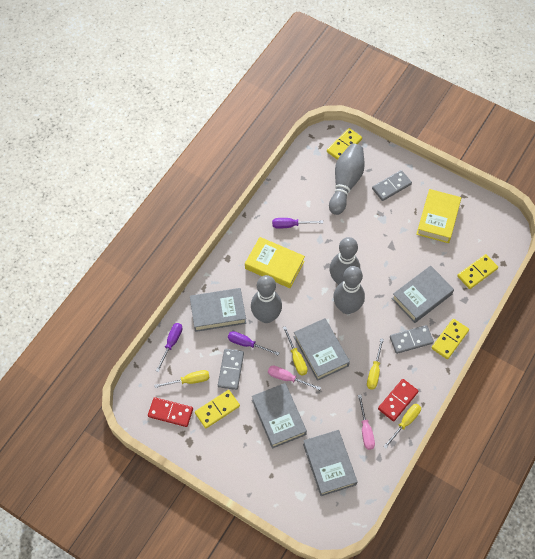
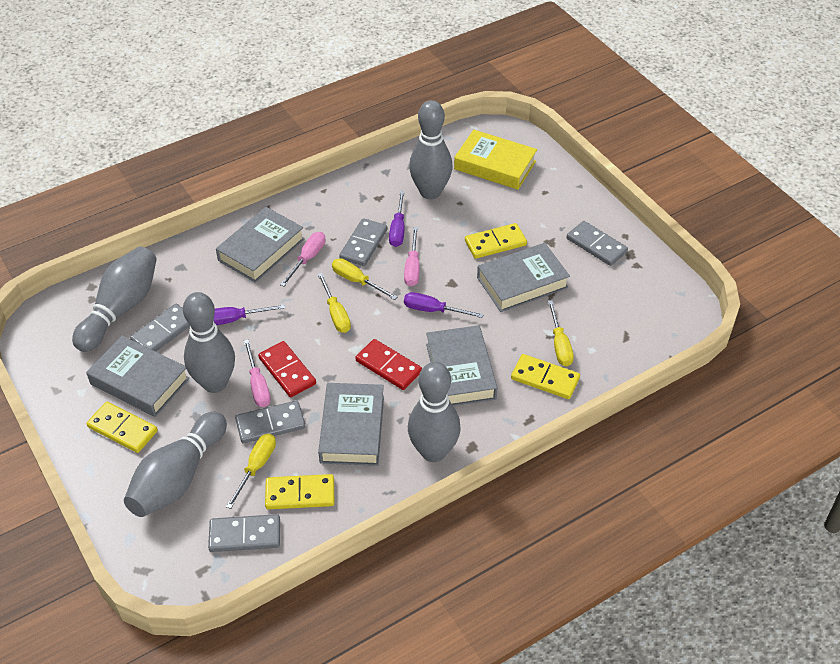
grey bowling pin: 4 -> 5
grey domino: 3 -> 5
pink screwdriver: 2 -> 3
yellow book: 2 -> 1

